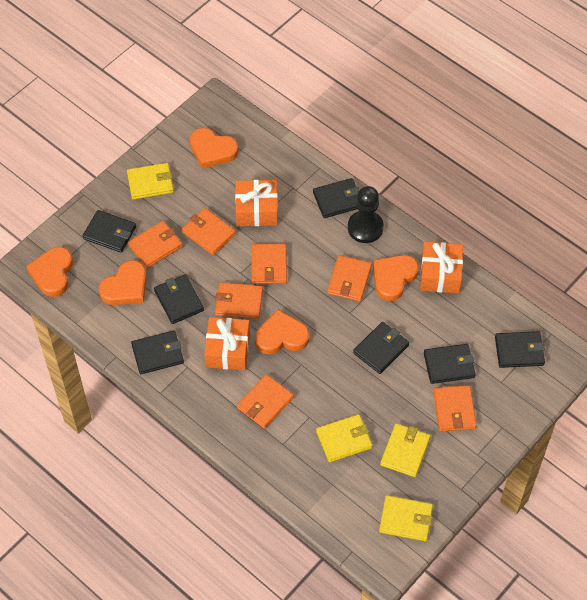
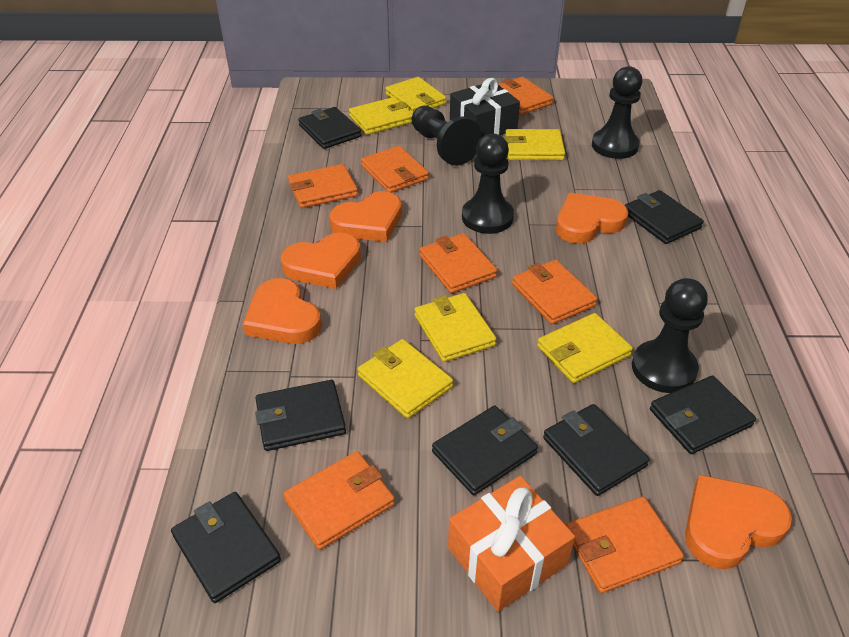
black gift: 0 -> 1
black pawn: 1 -> 4
orange gift: 3 -> 1
yellow wallet: 4 -> 6

